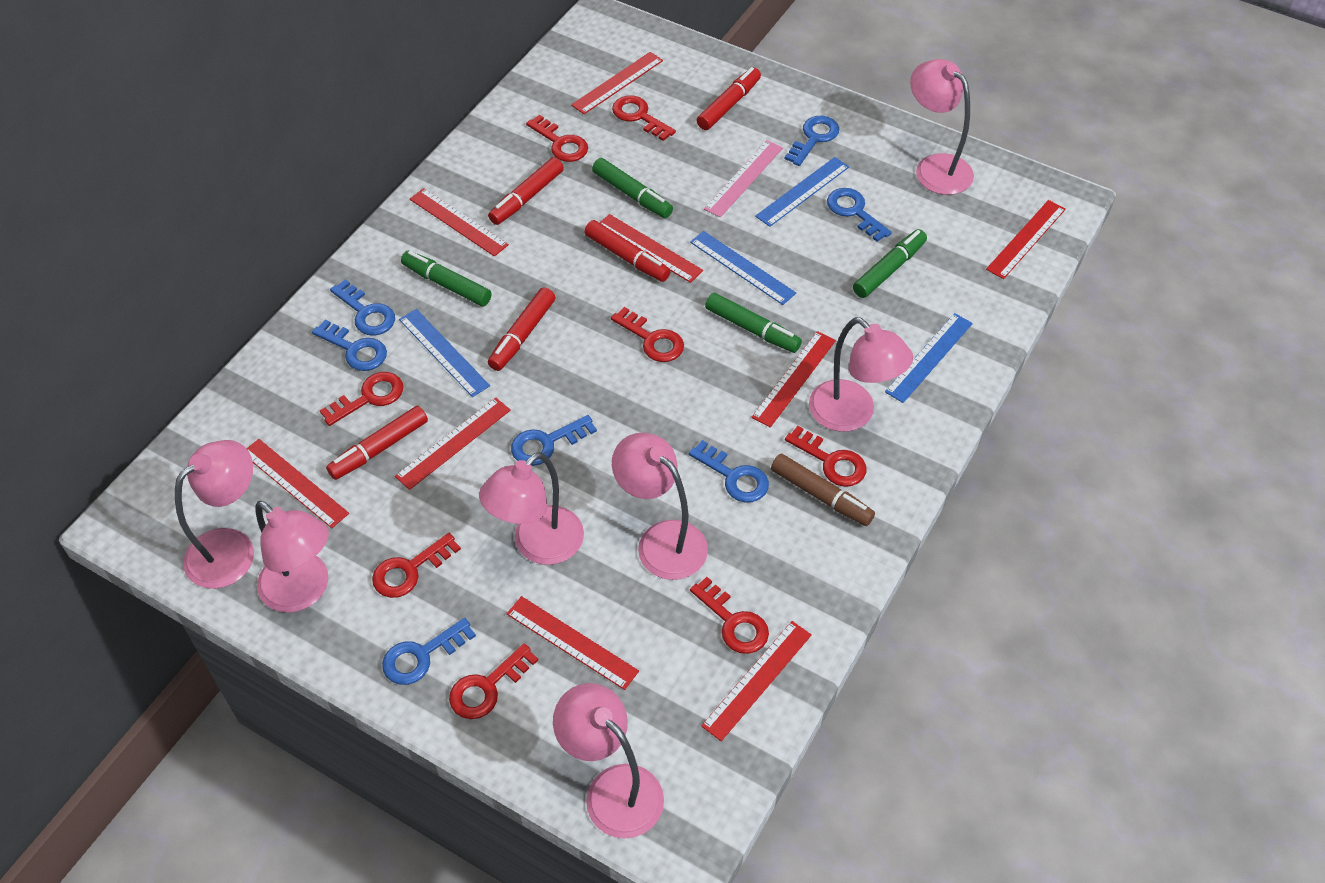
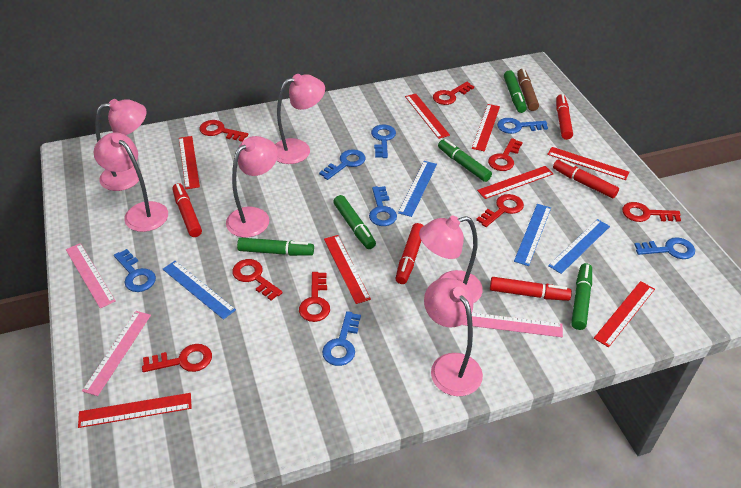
green marker: 4 -> 5
pink lamp: 7 -> 6
pink ruler: 1 -> 3
red ruler: 9 -> 8

